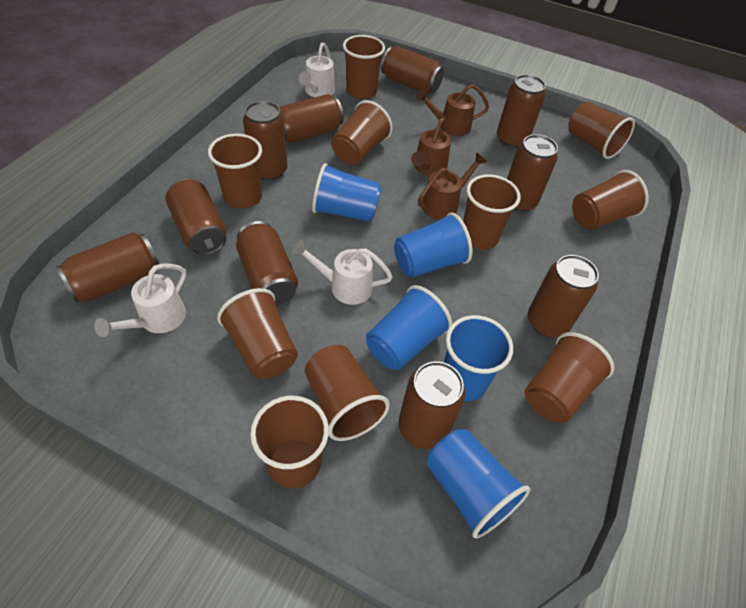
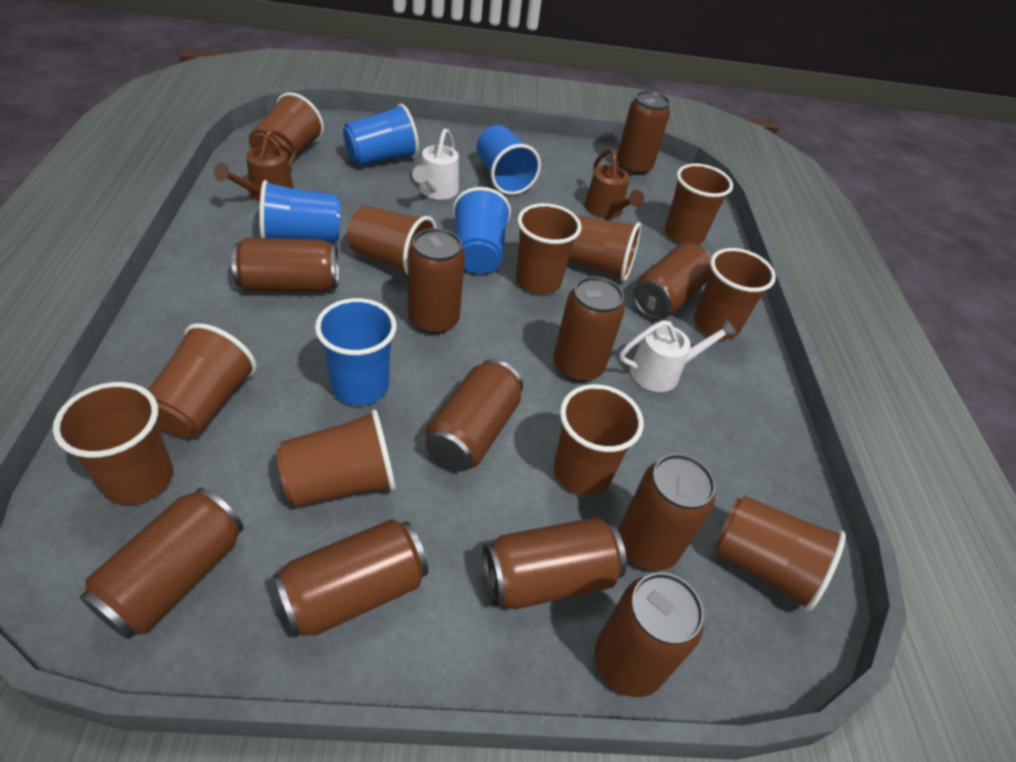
brown can: 10 -> 11
brown cup: 10 -> 11
brown watering can: 3 -> 2
white watering can: 3 -> 2

